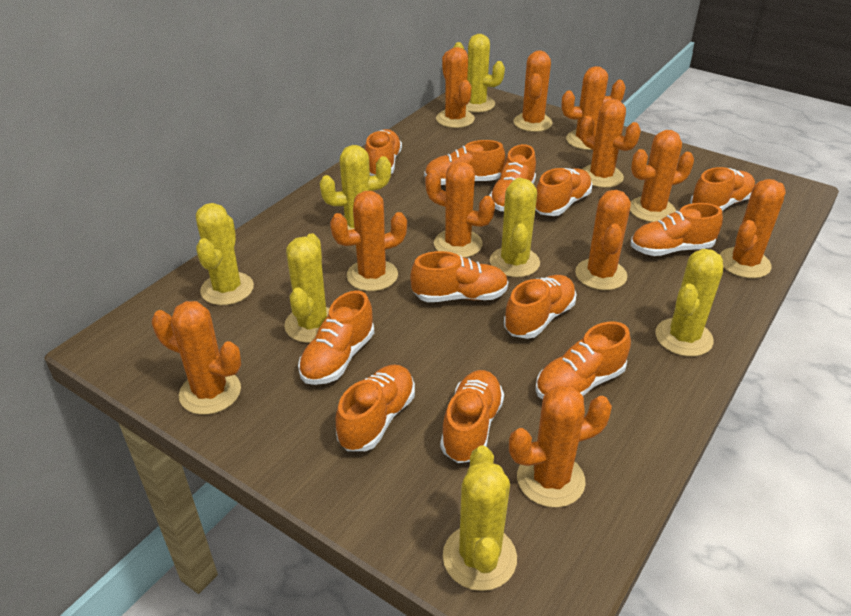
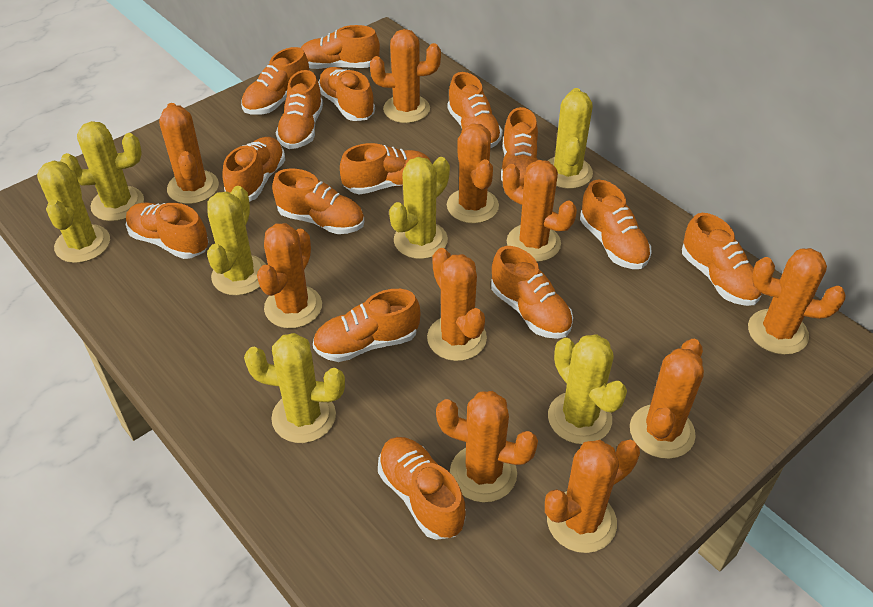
orange cactus: 11 -> 10
orange shoe: 12 -> 15

